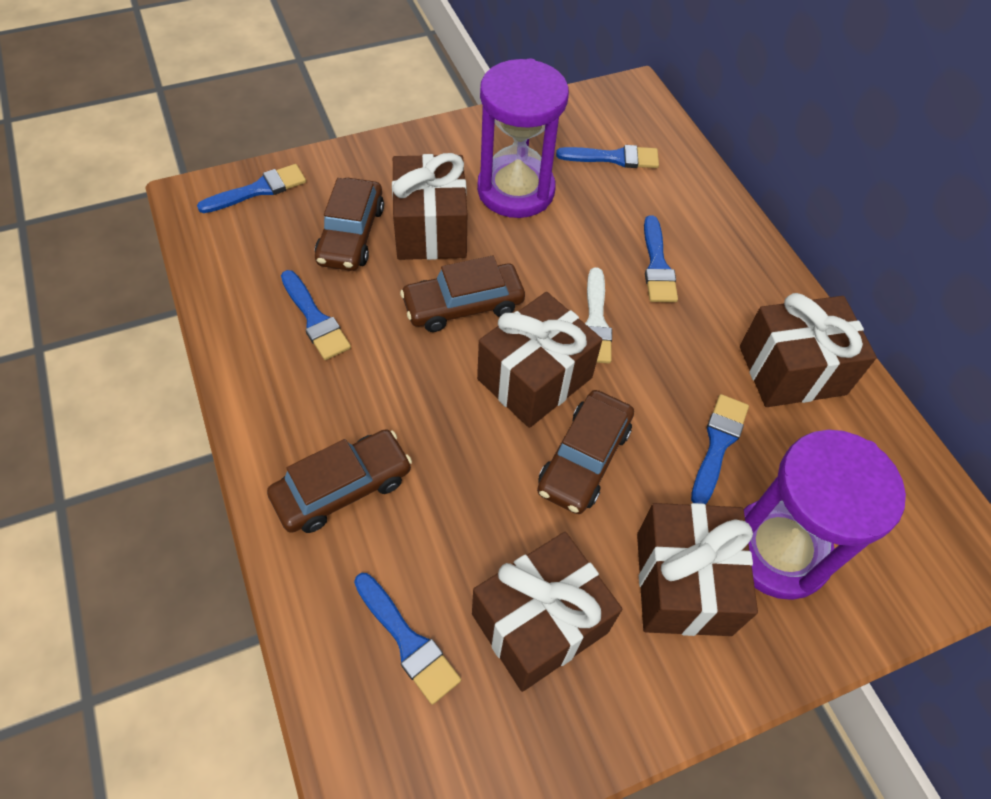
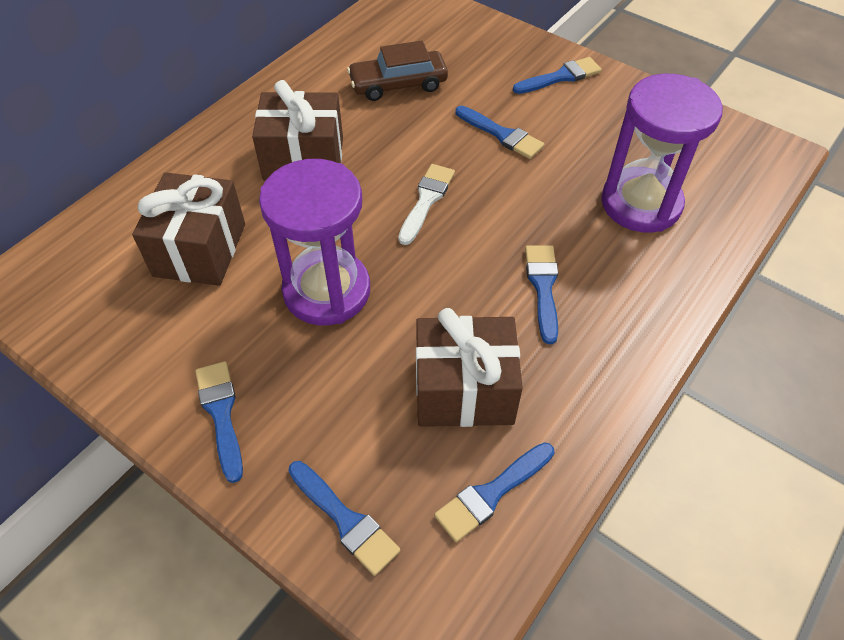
brown car: 4 -> 1
brown gift: 5 -> 3

